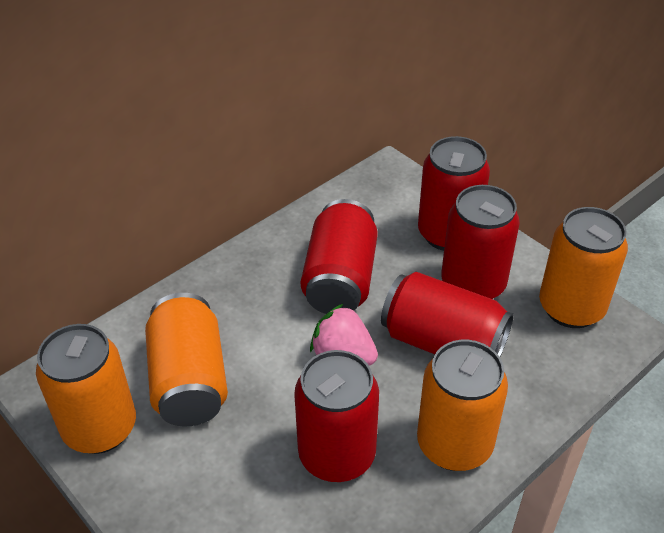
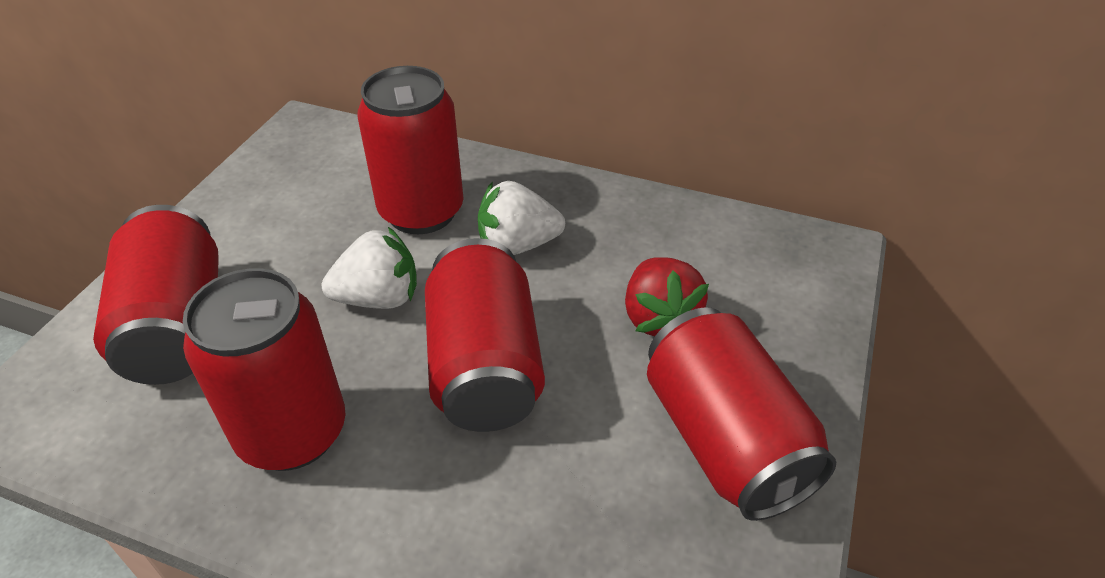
orange can: 4 -> 0
pink strawberry: 1 -> 0
red strawberry: 0 -> 1
white strawberry: 0 -> 2

